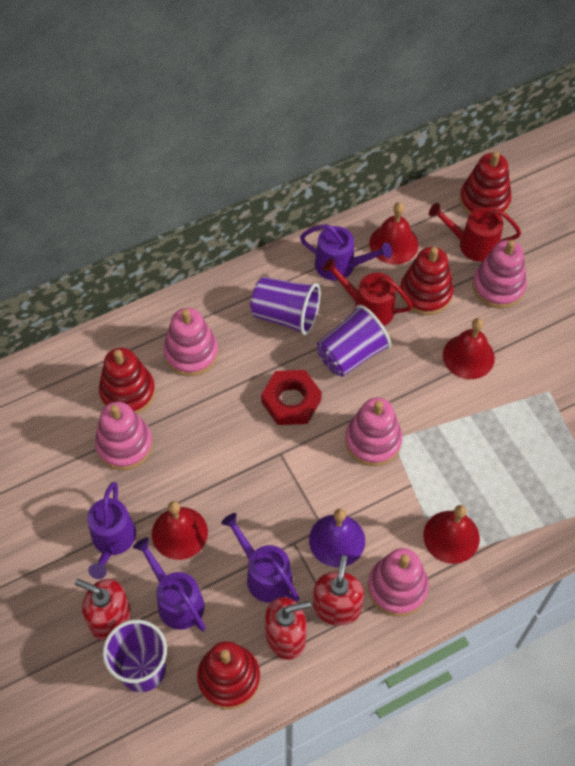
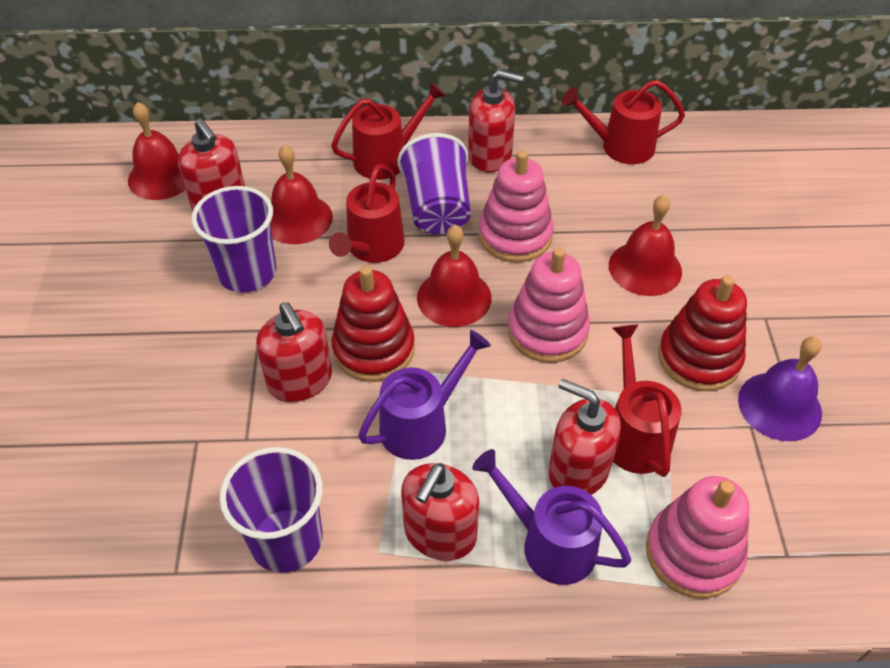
pink stacking toy: 5 -> 3
purple watering can: 4 -> 2
red nut: 1 -> 0
red soap dispenser: 3 -> 5
red stacking toy: 4 -> 2
red watering can: 2 -> 4

